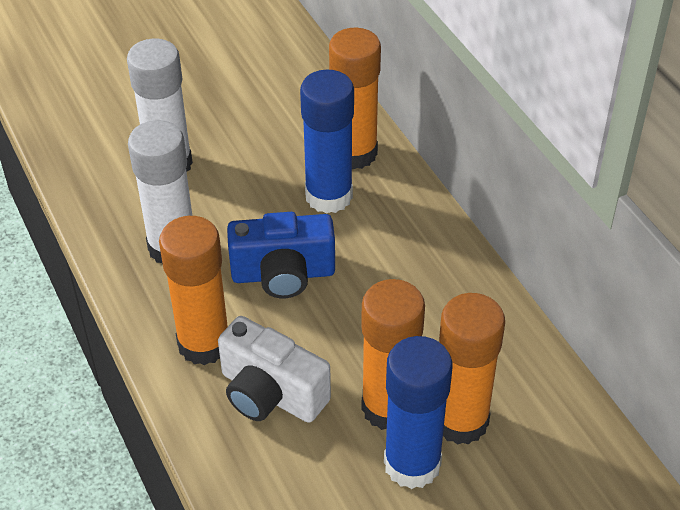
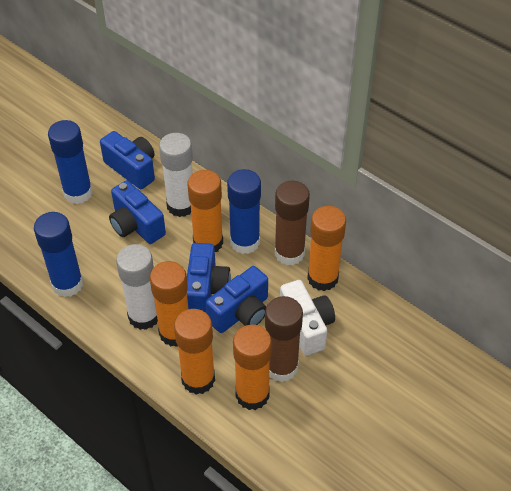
blue camera: 1 -> 4
blue glue stick: 2 -> 3
brown glue stick: 0 -> 2
orange glue stick: 4 -> 5

